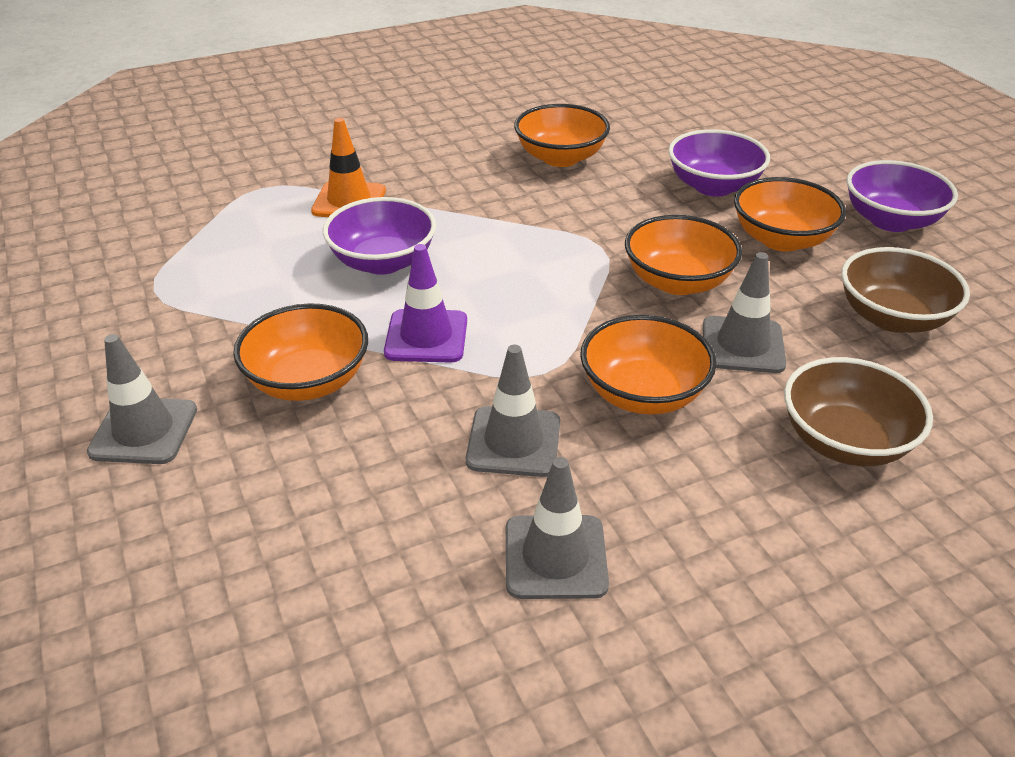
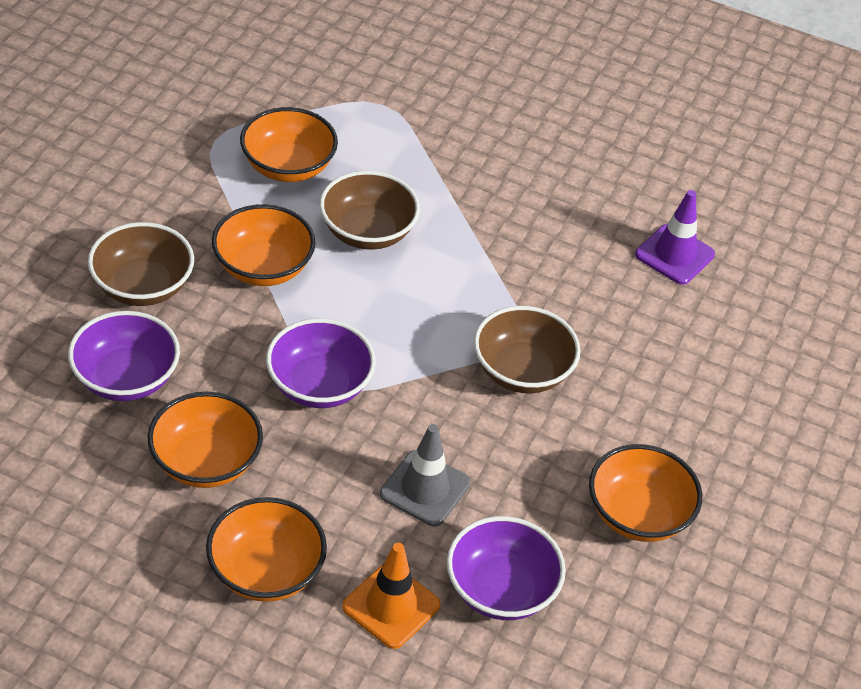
brown bowl: 2 -> 3
grey traffic cone: 4 -> 1

